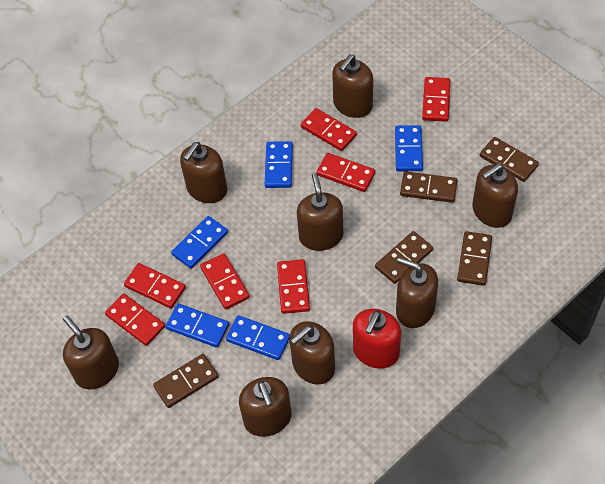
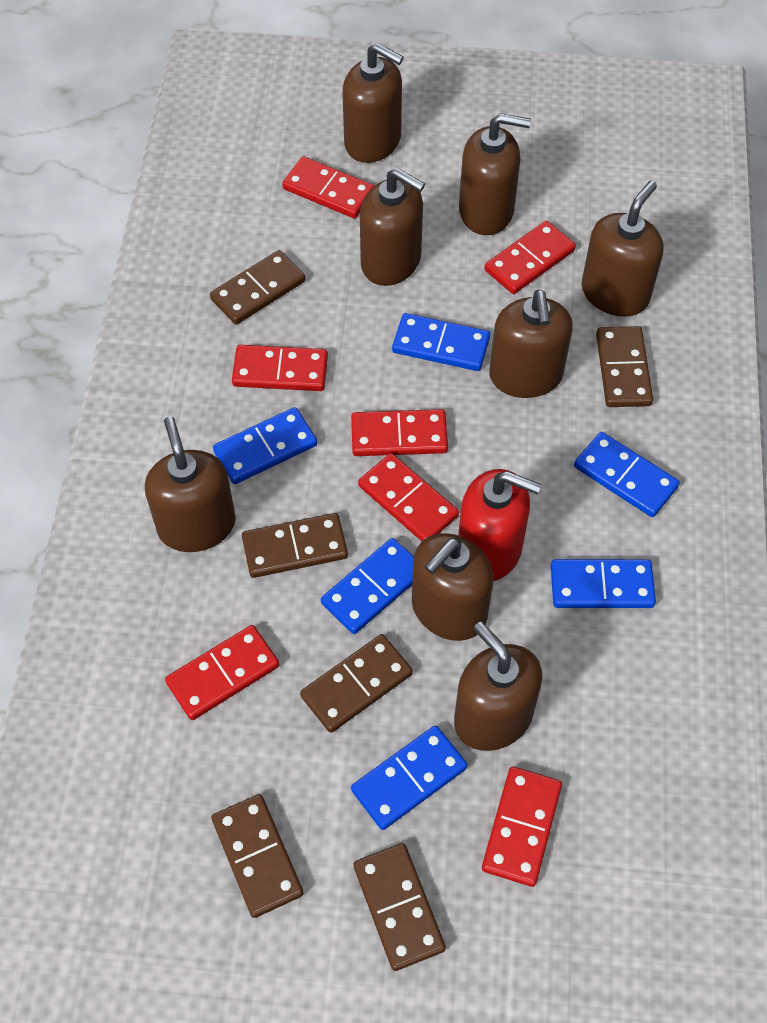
blue domino: 5 -> 6
brown domino: 5 -> 6

